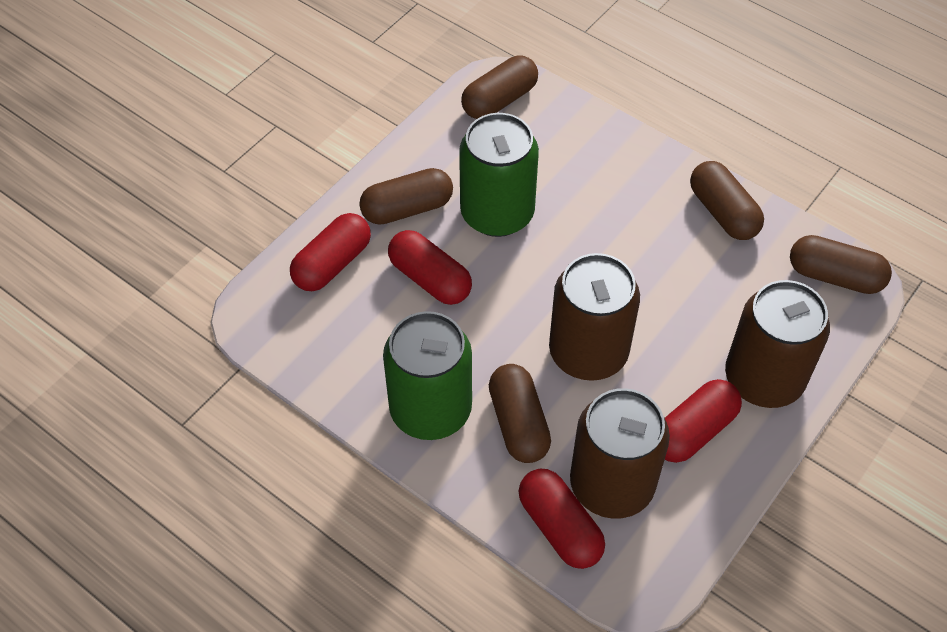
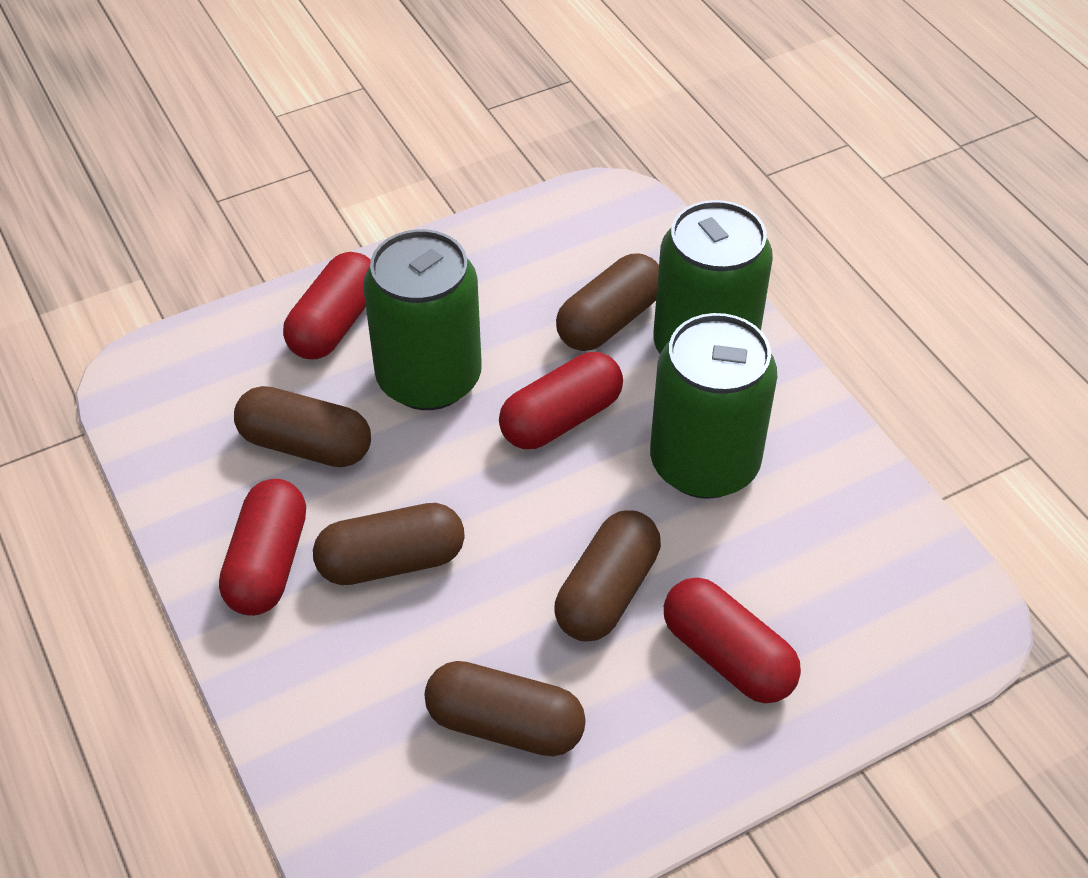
brown can: 3 -> 0
green can: 2 -> 3

